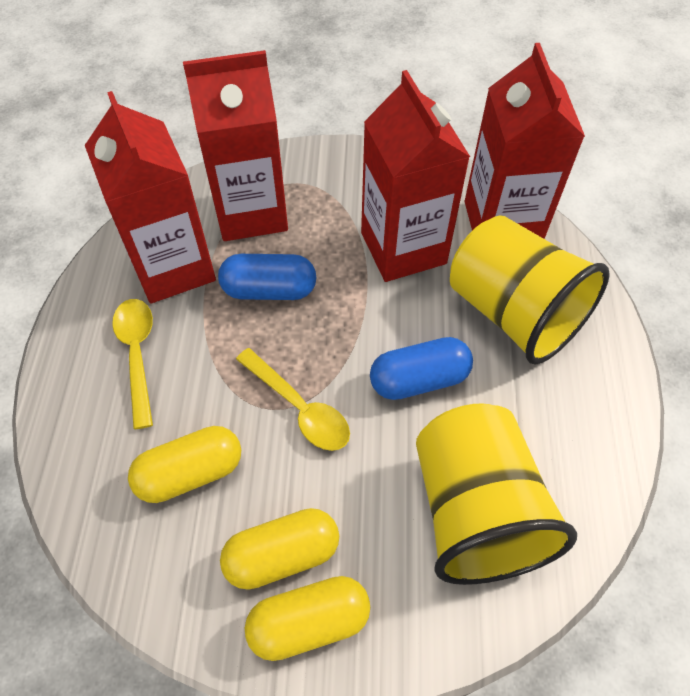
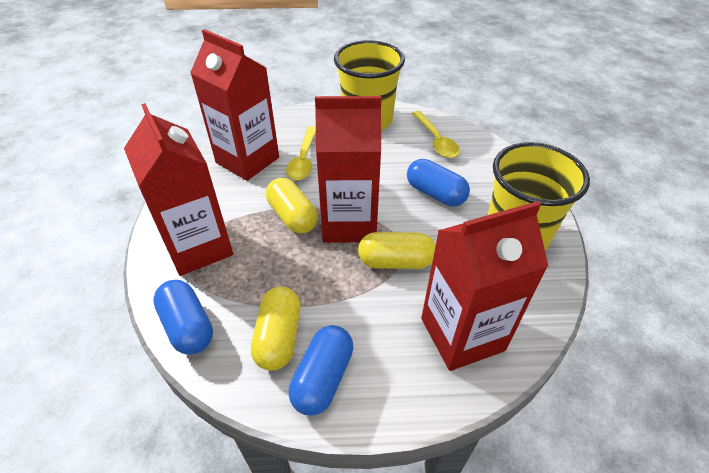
blue capsule: 2 -> 3

